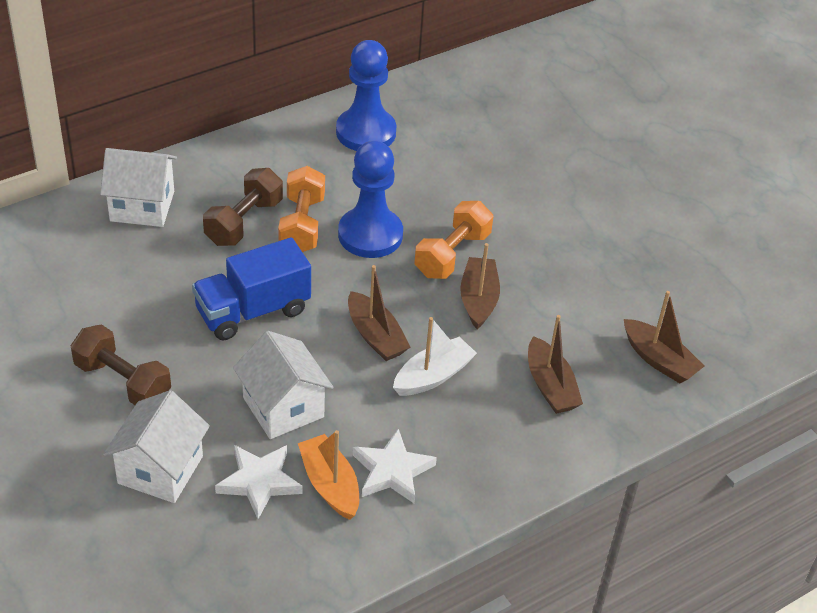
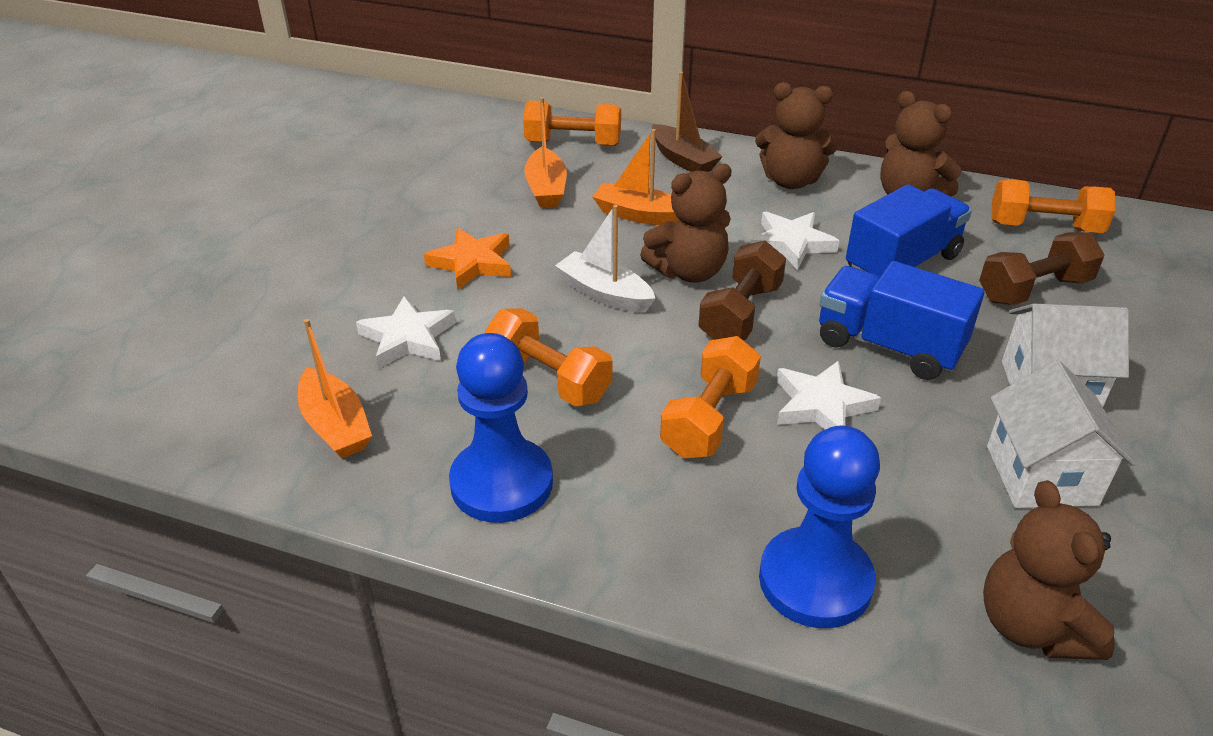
blue truck: 1 -> 2
brown boat: 4 -> 1
brown teddy bear: 0 -> 4
orange boat: 1 -> 3
orange dumbbell: 2 -> 4
orange star: 0 -> 1
white house: 3 -> 2
white star: 2 -> 3

